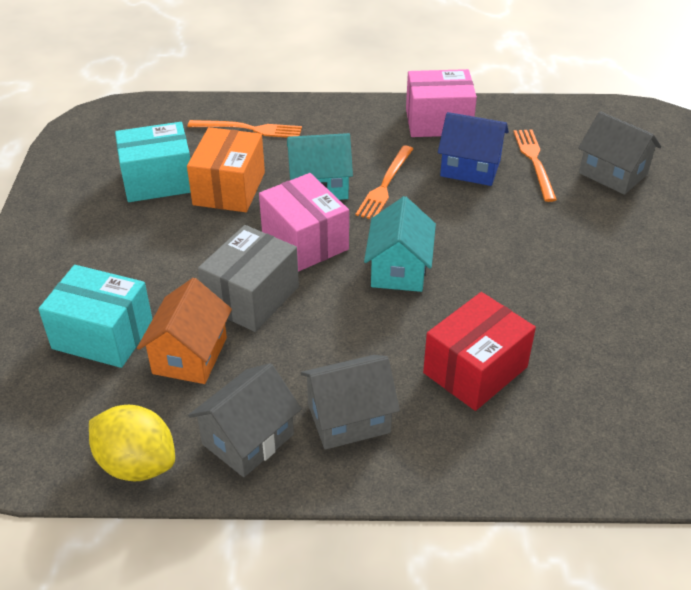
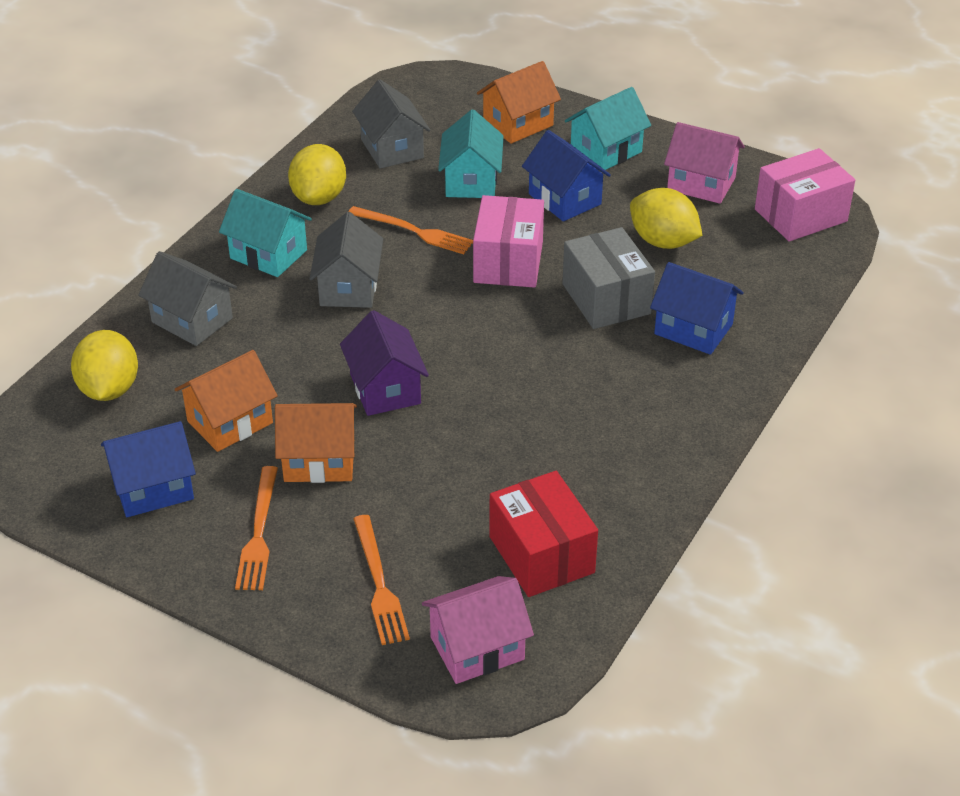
blue house: 1 -> 3
orange box: 1 -> 0
orange house: 1 -> 3
pink house: 0 -> 2
purple house: 0 -> 1
turquoise box: 2 -> 0
turquoise house: 2 -> 3
yellow lemon: 1 -> 3

